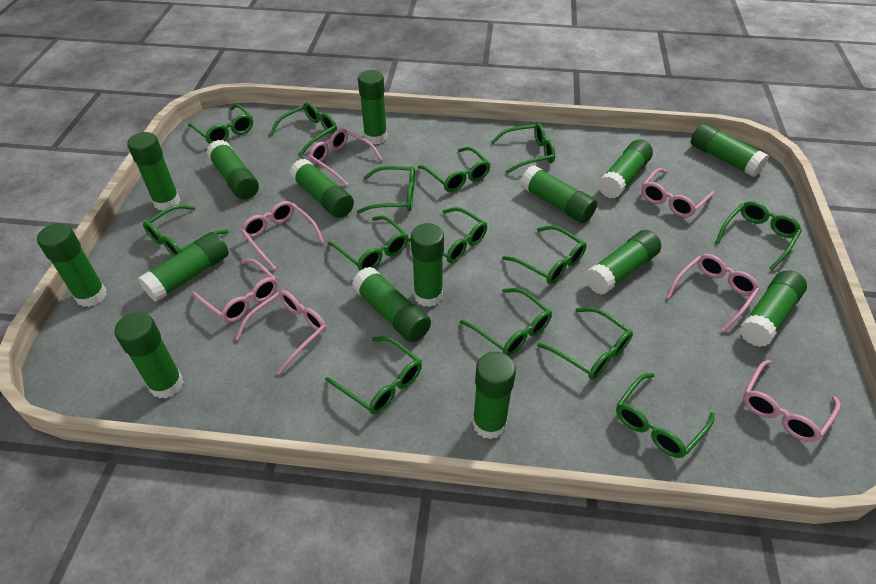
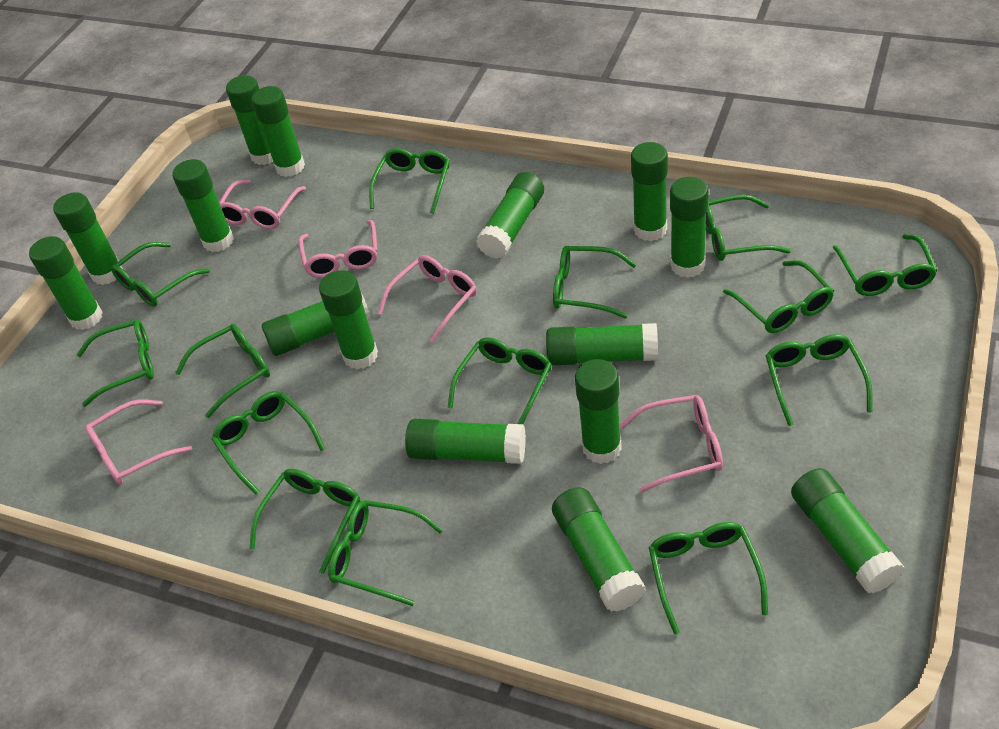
pink glasses: 7 -> 5

